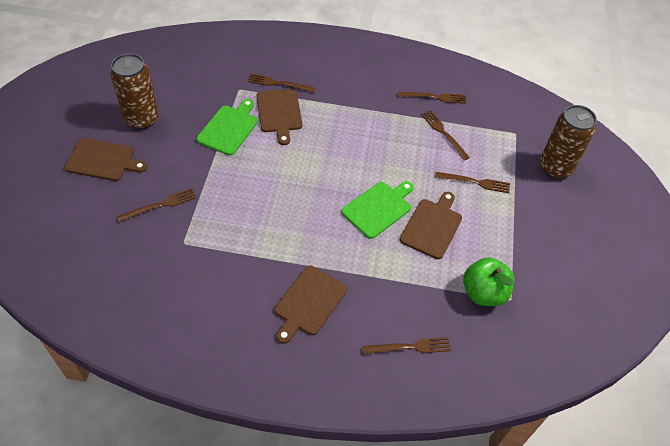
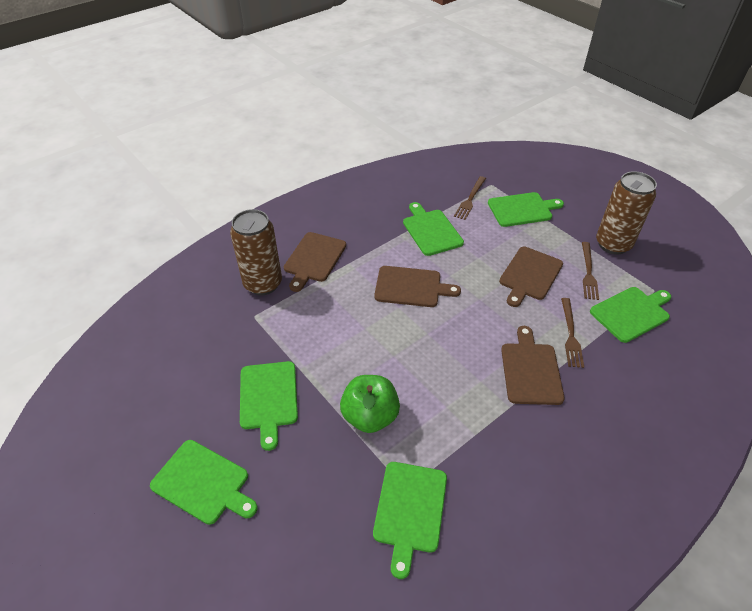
brown fork: 6 -> 3
green cutting board: 2 -> 6

